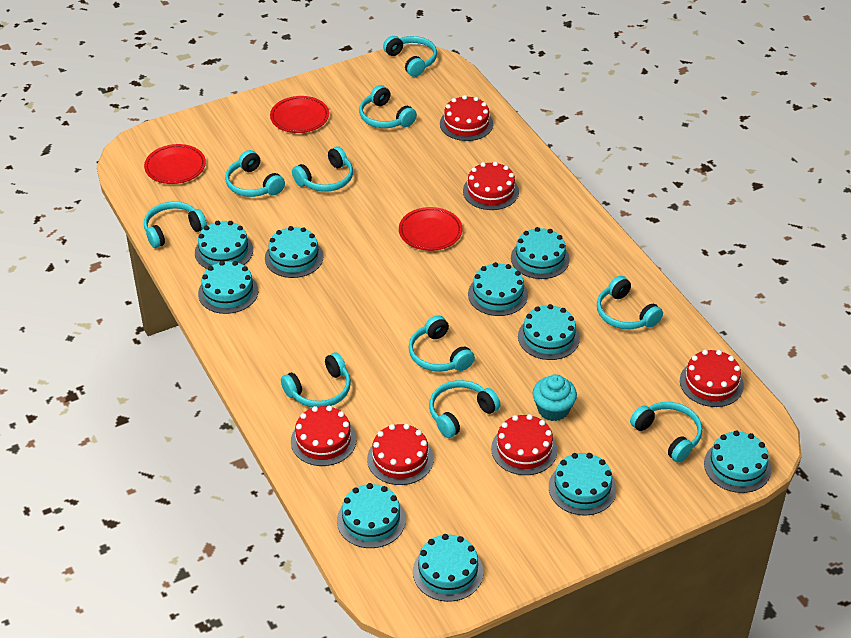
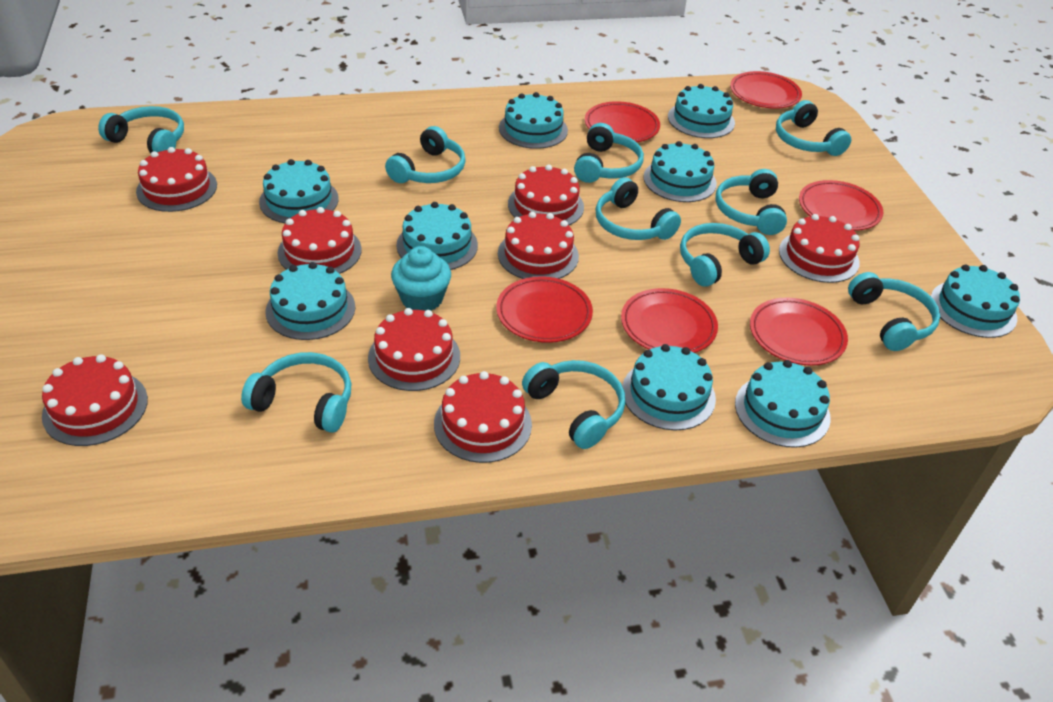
red cake: 6 -> 8
red plate: 3 -> 6
turquoise cake: 10 -> 9

